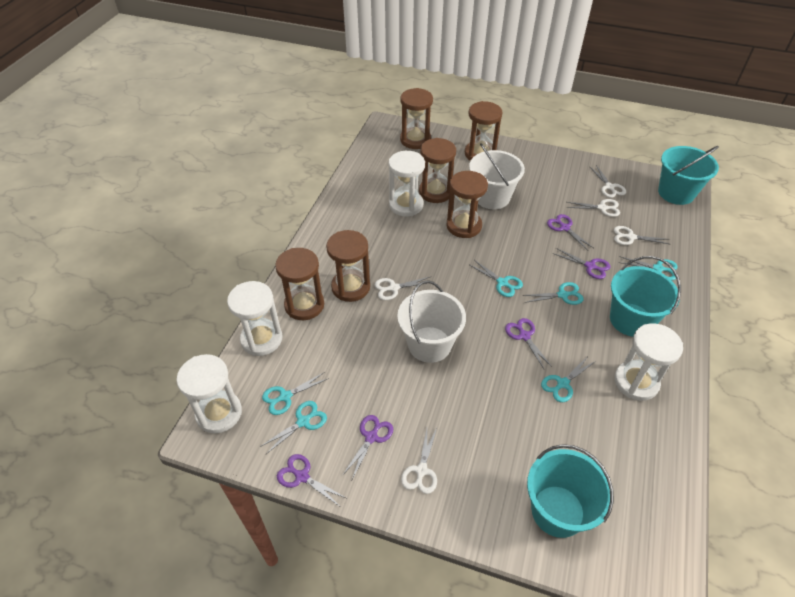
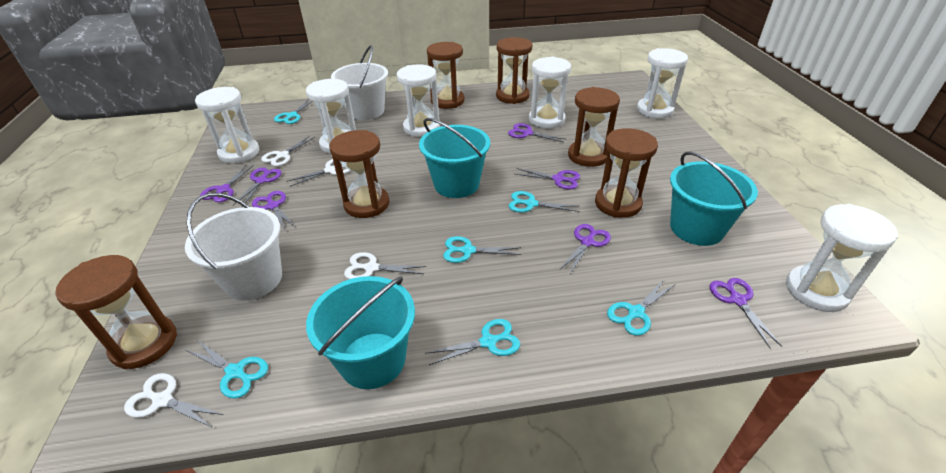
purple scissors: 5 -> 7
white hourglass: 4 -> 6
white scissors: 5 -> 4

